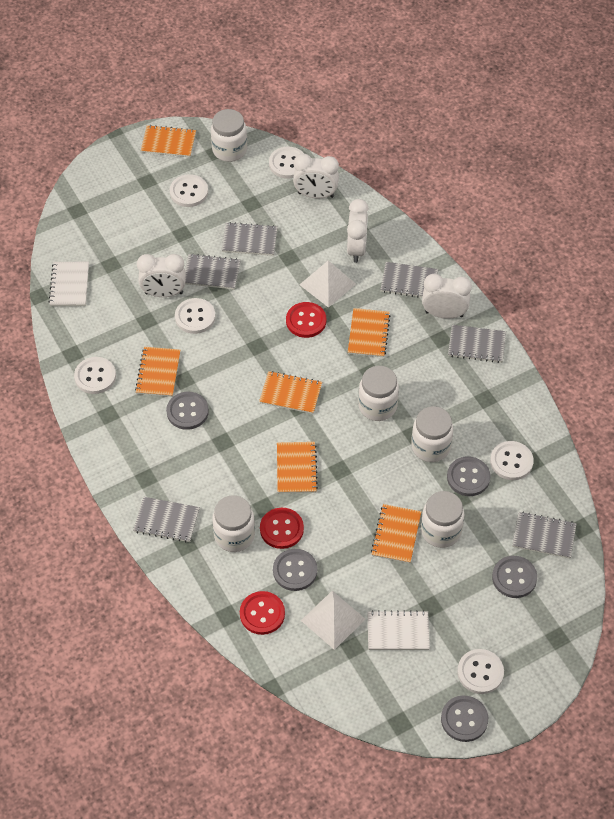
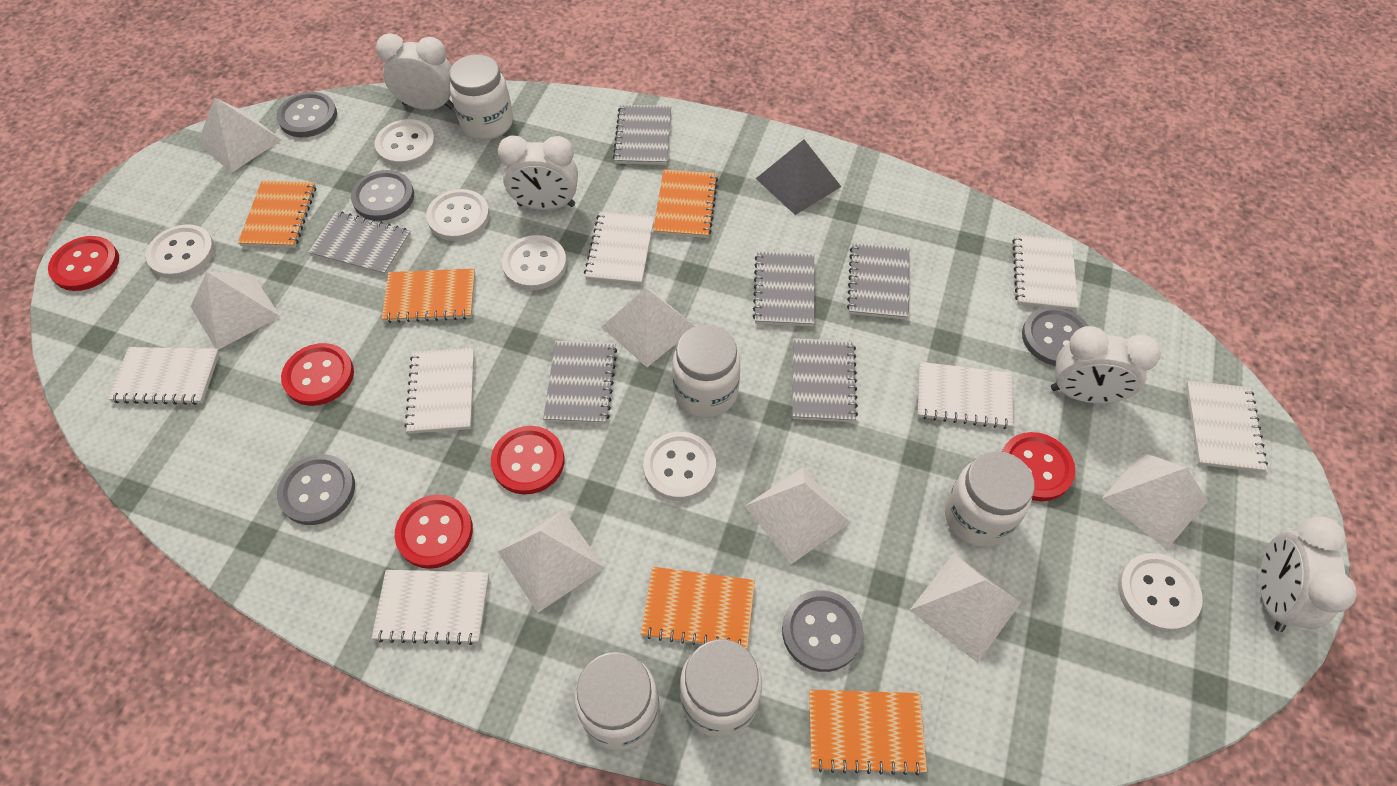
grey pyramid: 0 -> 1
orange notebook: 6 -> 5
red button: 3 -> 5
white notebook: 2 -> 7
white pyramid: 2 -> 7

